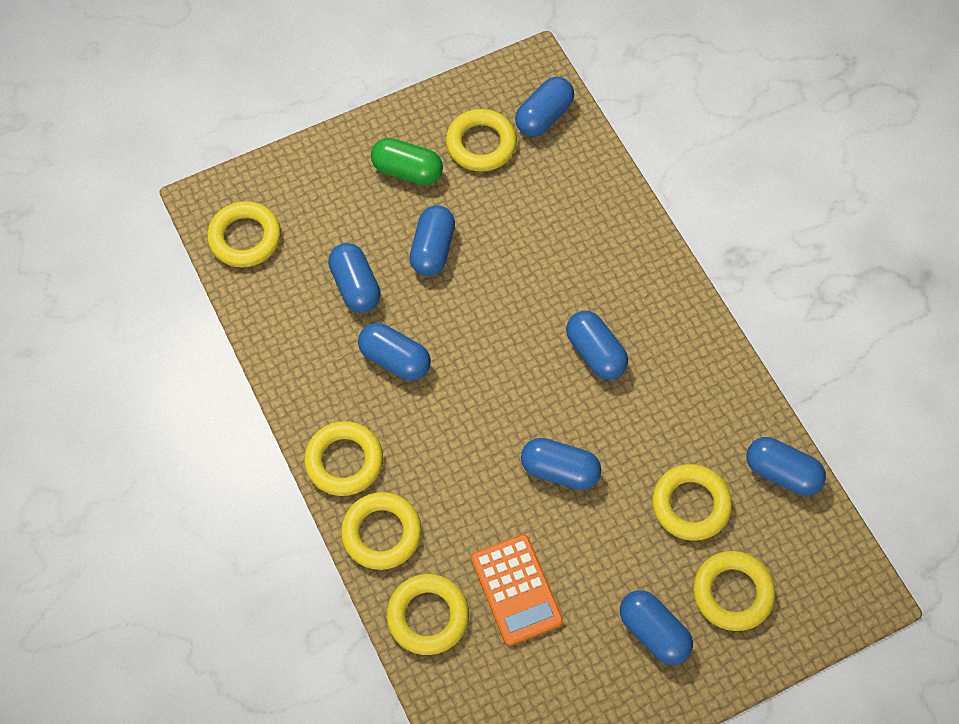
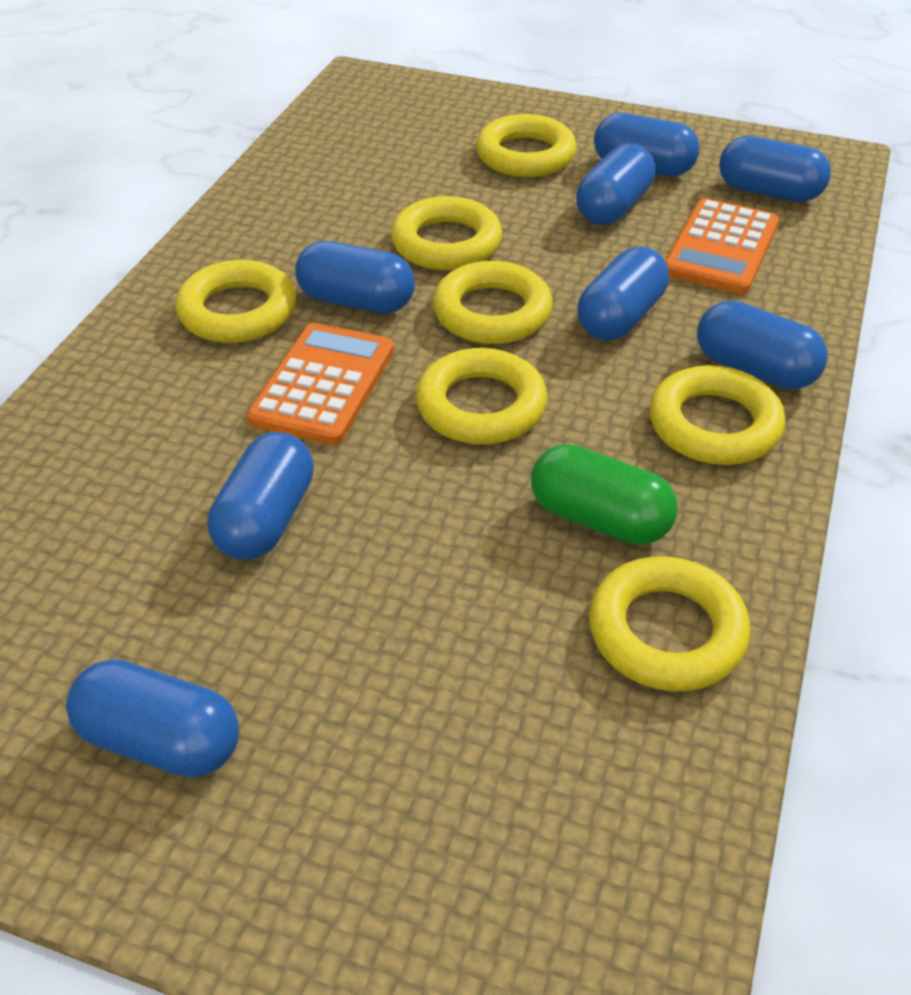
orange calculator: 1 -> 2

